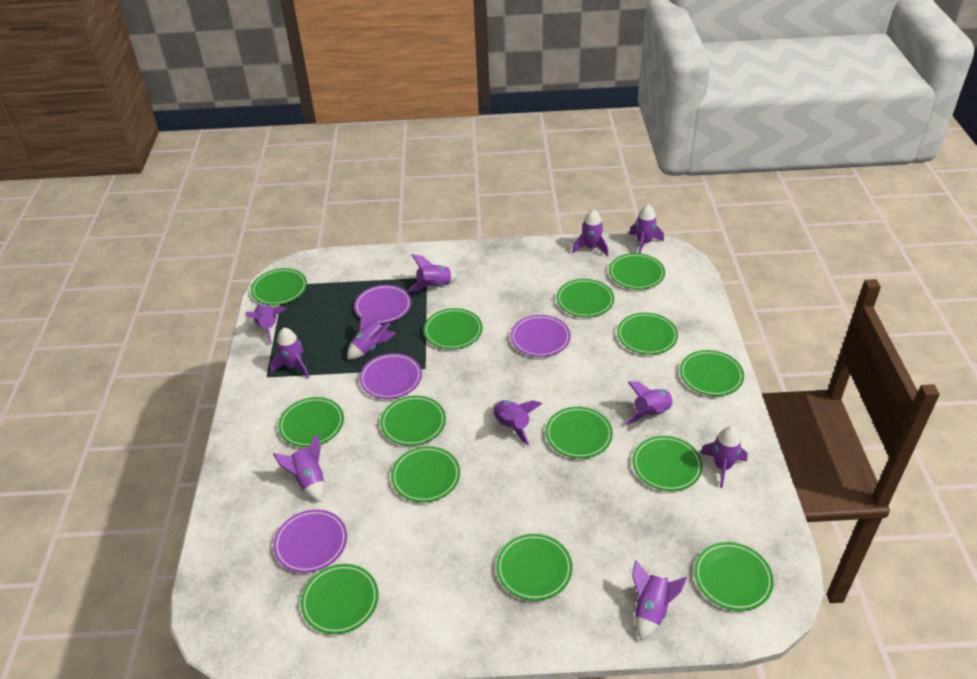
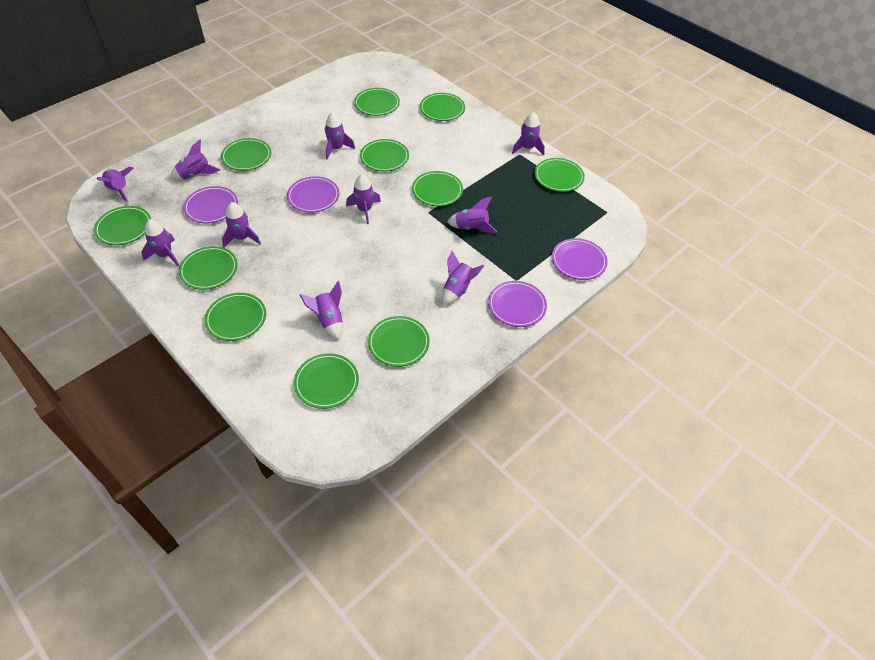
green plate: 14 -> 11
purple rocket: 11 -> 10

